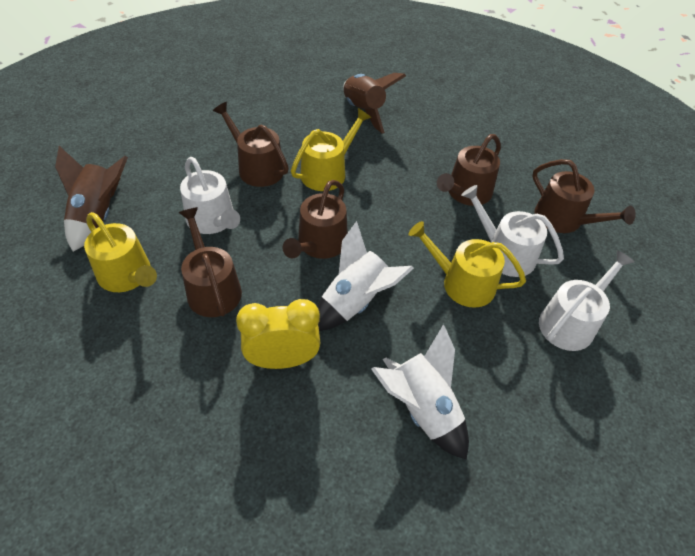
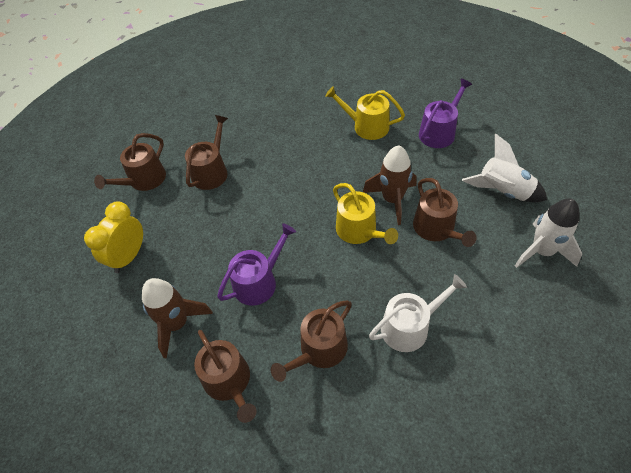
purple watering can: 0 -> 2
white watering can: 3 -> 1
yellow watering can: 3 -> 2

